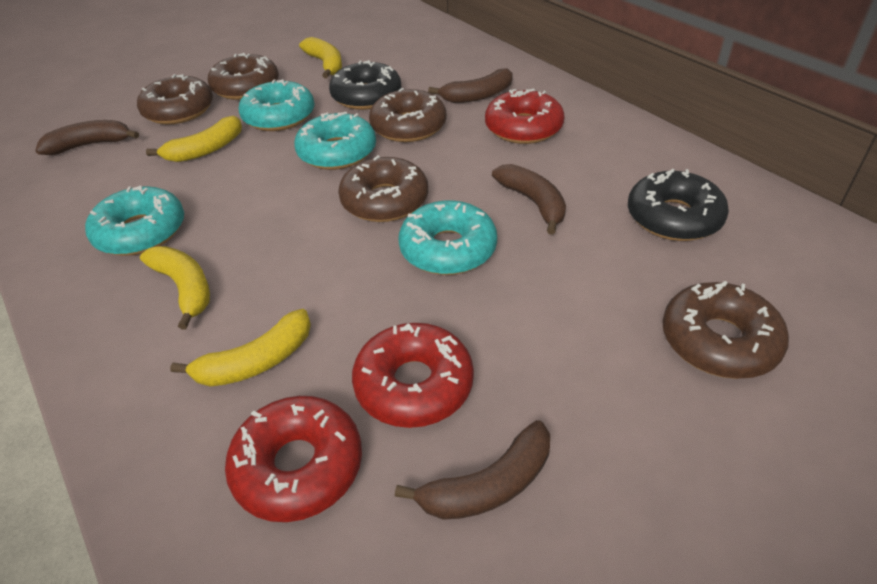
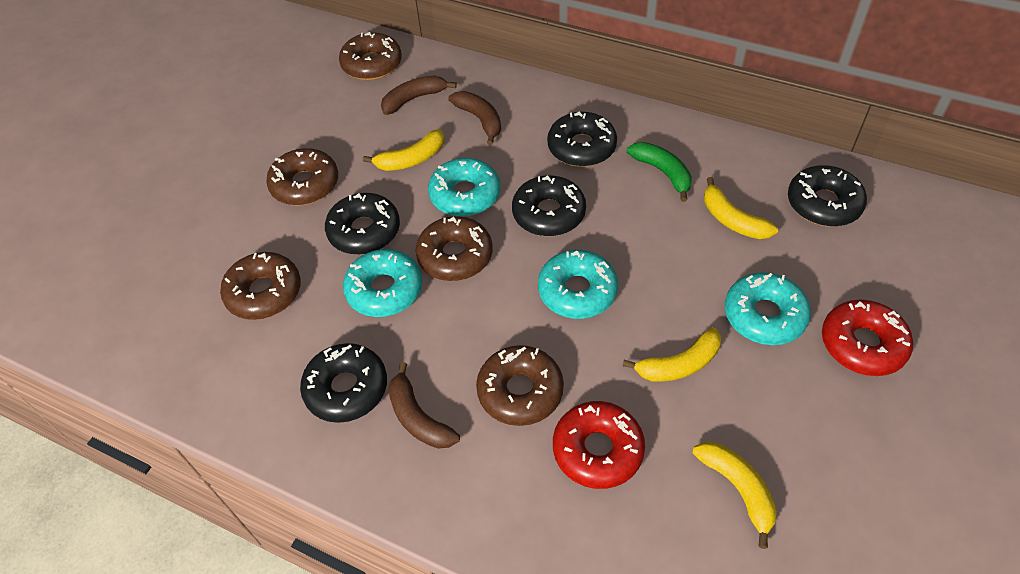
black donut: 2 -> 5
brown banana: 4 -> 3
green banana: 0 -> 1
red donut: 3 -> 2

